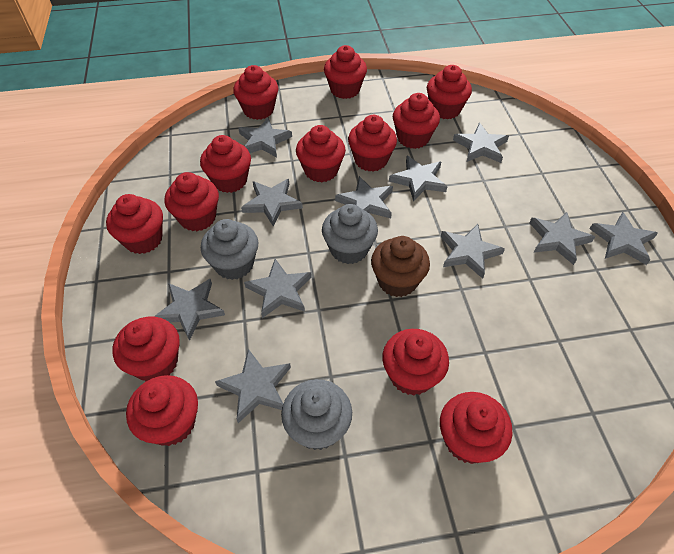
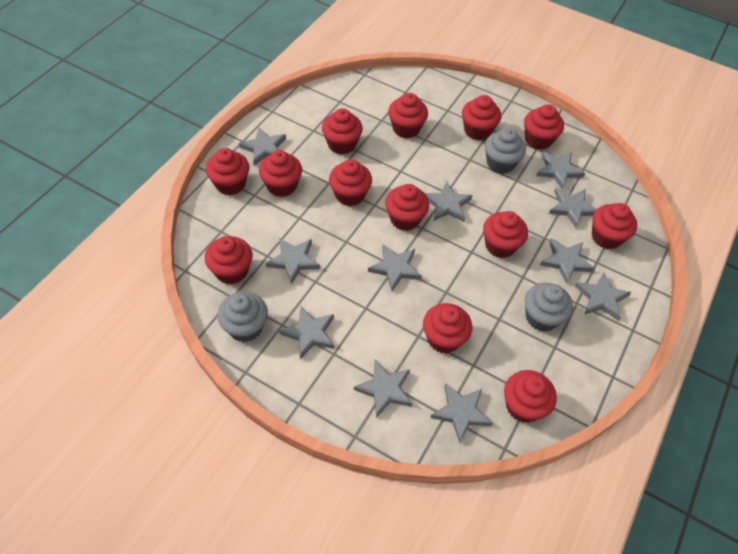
brown cupcake: 1 -> 0

